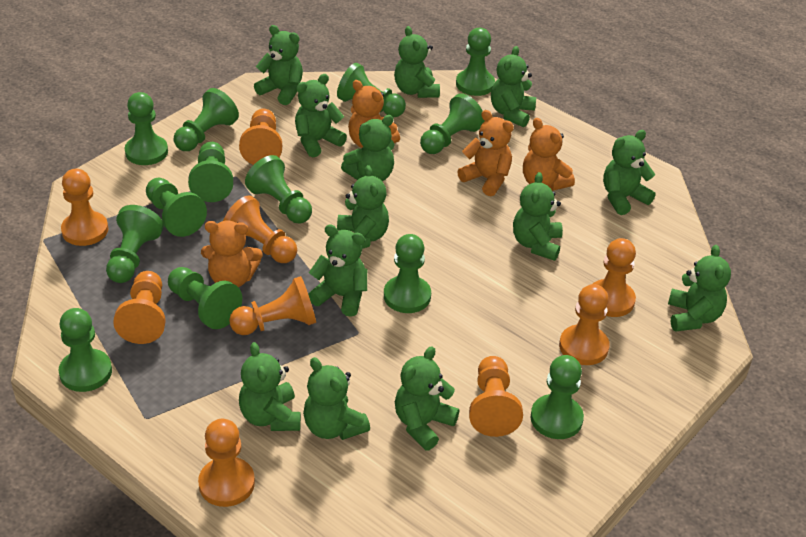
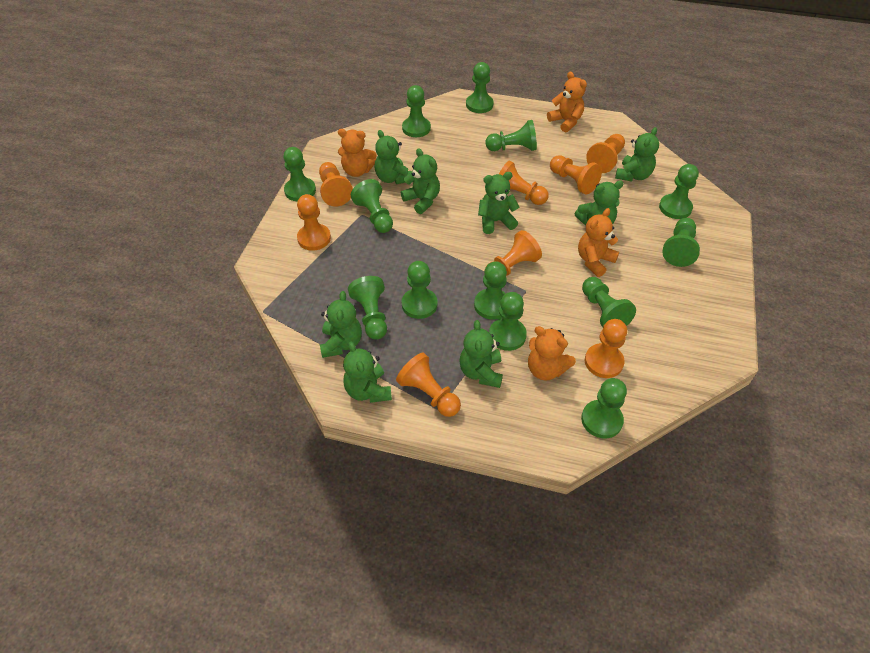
green teddy bear: 13 -> 8
orange pawn: 9 -> 8

